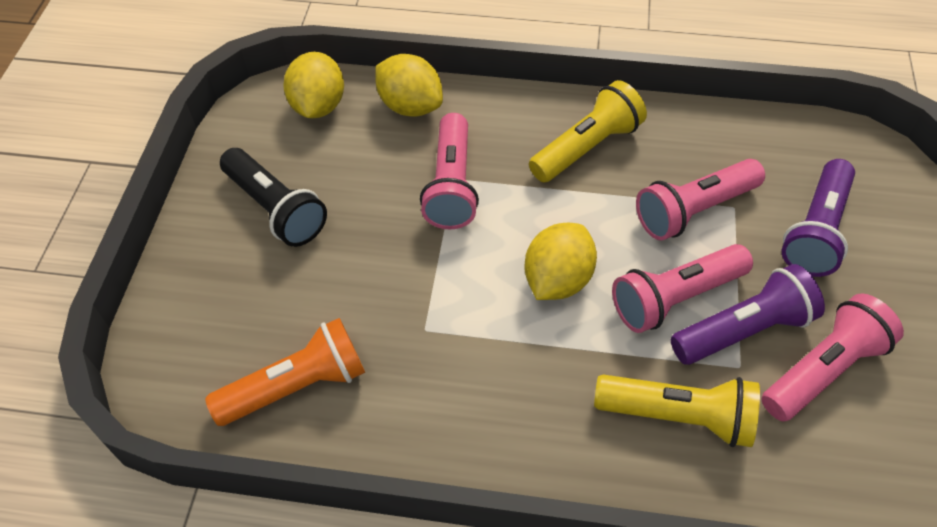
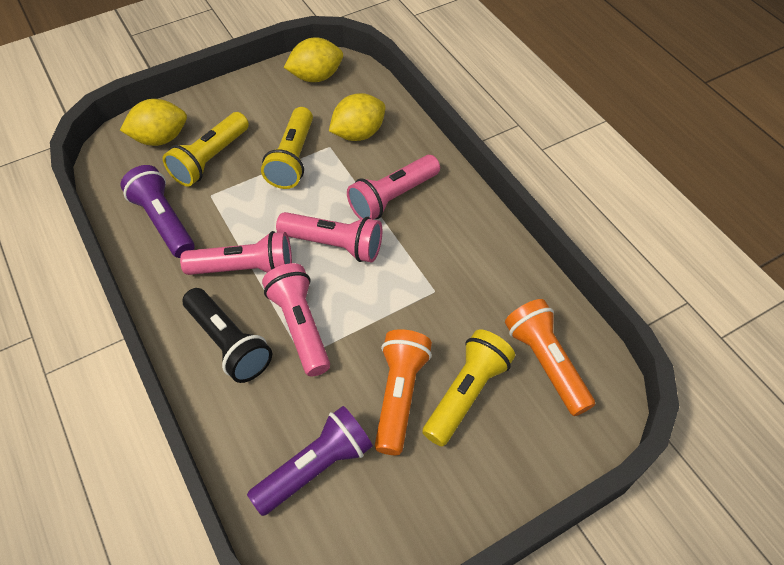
orange flashlight: 1 -> 2
yellow flashlight: 2 -> 3

